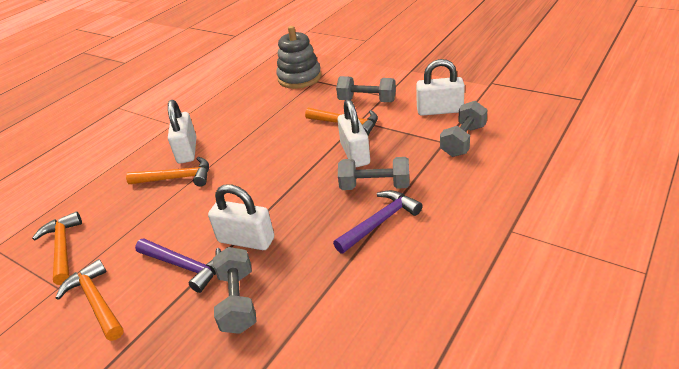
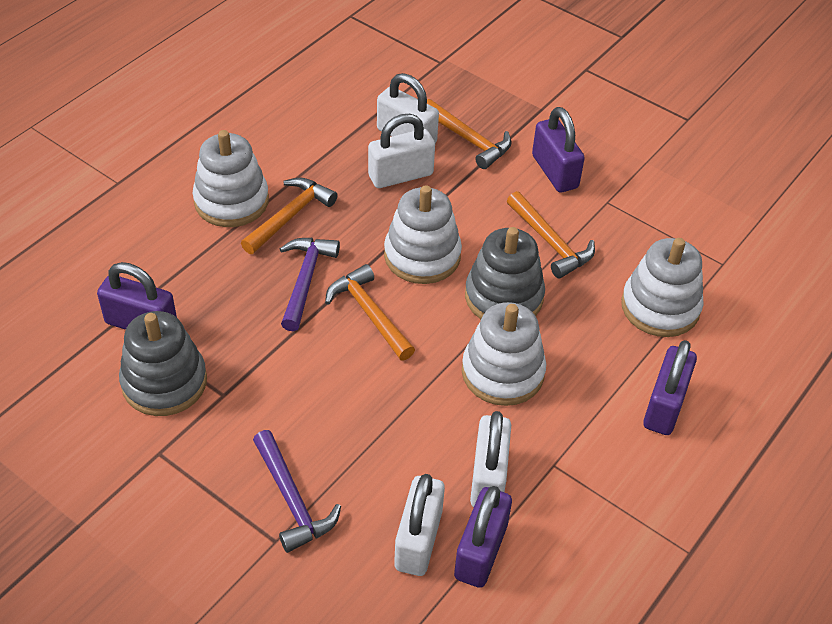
grey dumbbell: 4 -> 0
grey stacking toy: 1 -> 2
purple padlock: 0 -> 4
white stacking toy: 0 -> 4

